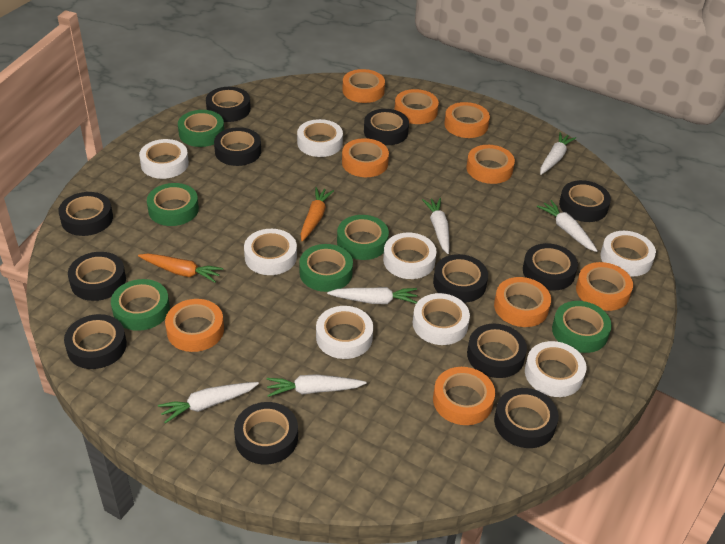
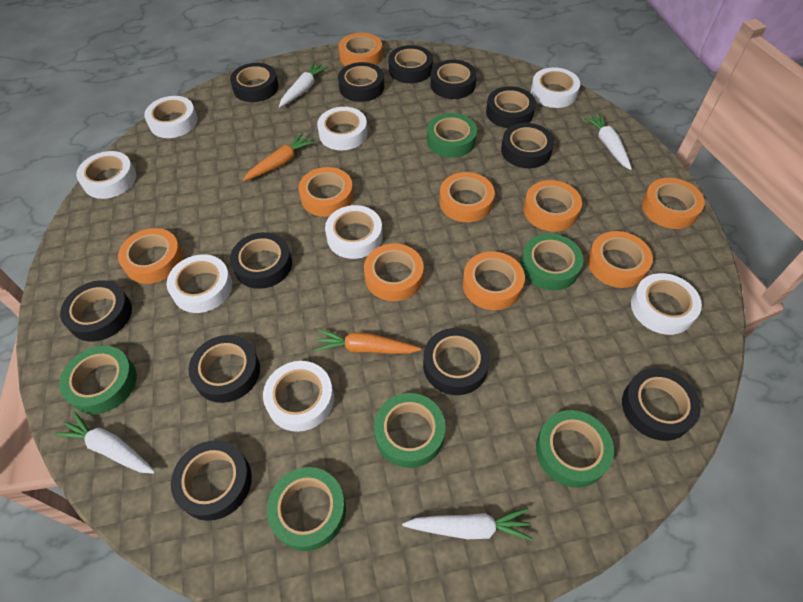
white carrot: 6 -> 4

